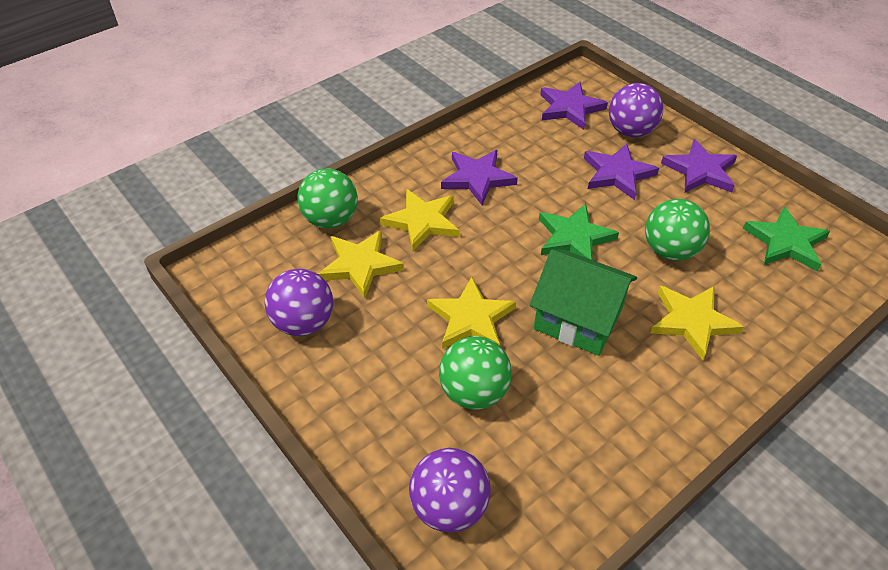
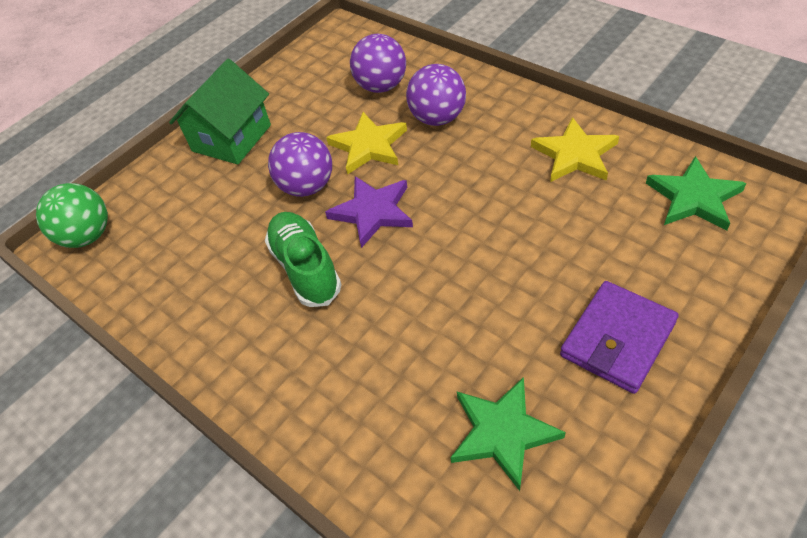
green ball: 3 -> 1
green shoe: 0 -> 1
purple star: 4 -> 1
purple wallet: 0 -> 1
yellow star: 4 -> 2

